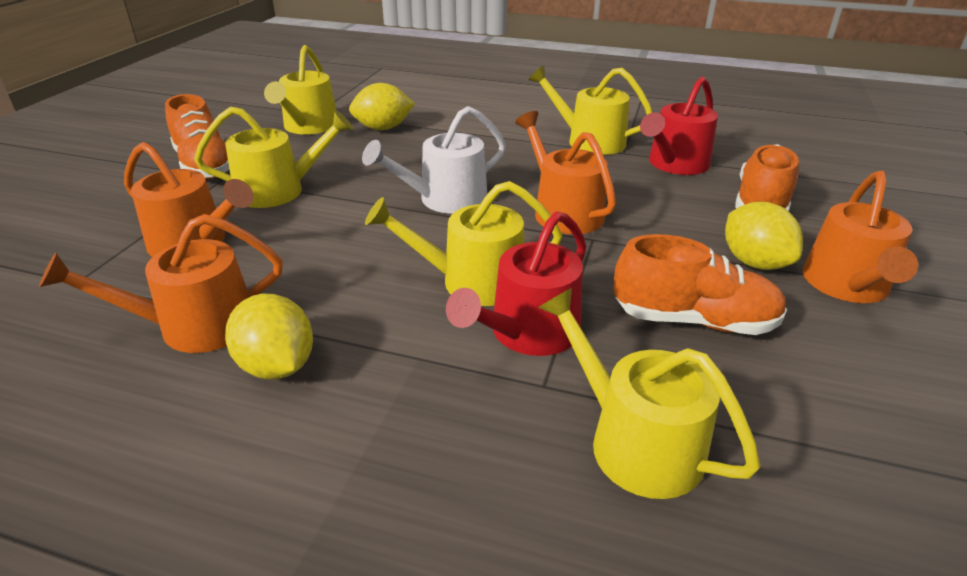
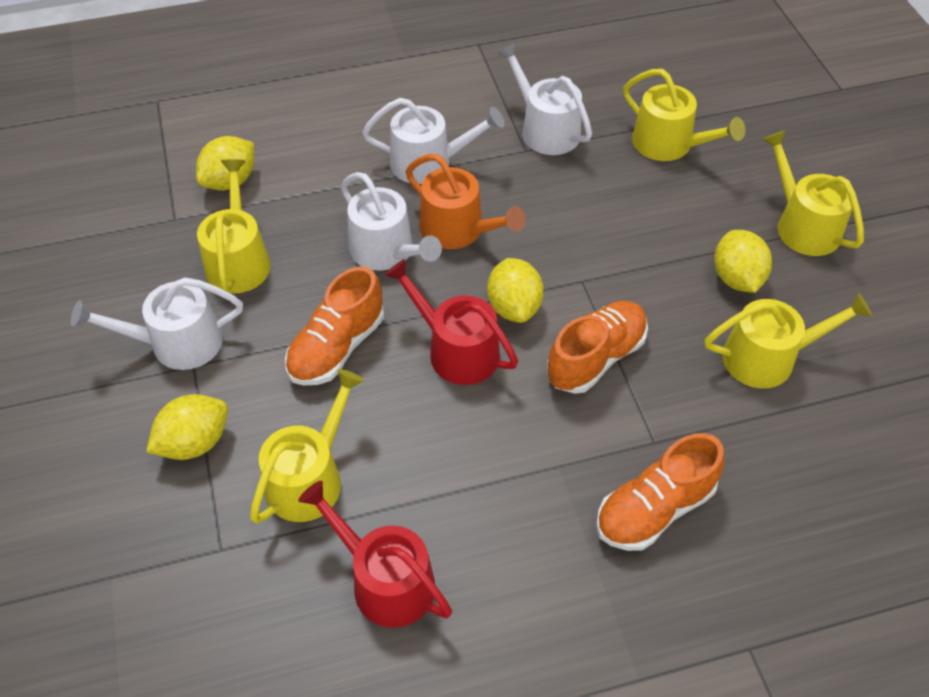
orange watering can: 4 -> 1
white watering can: 1 -> 4
yellow lemon: 3 -> 4

